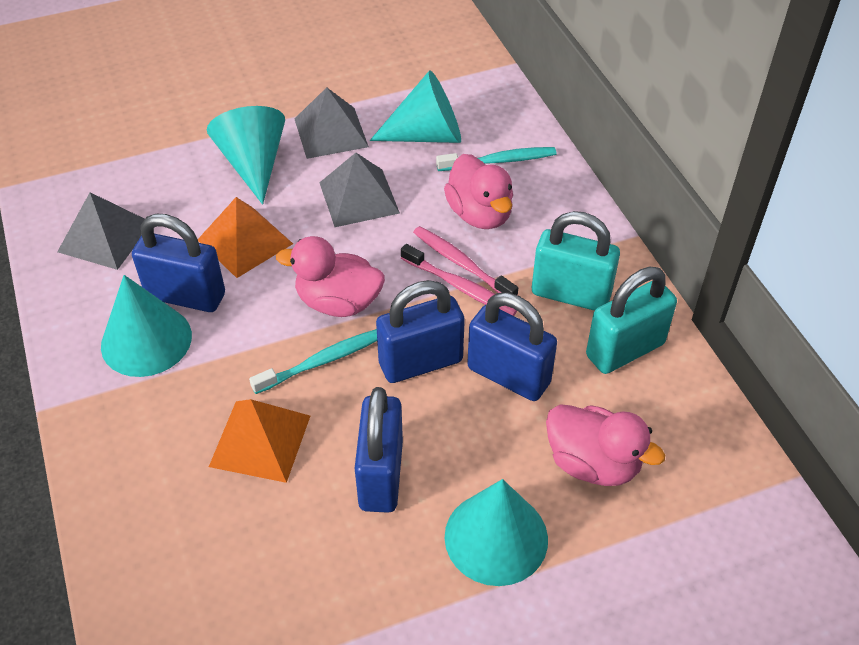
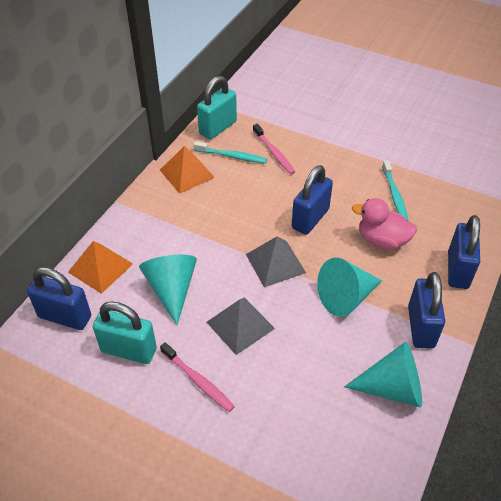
grey pyramid: 3 -> 2
pink duck: 3 -> 1
turquoise cone: 4 -> 3

